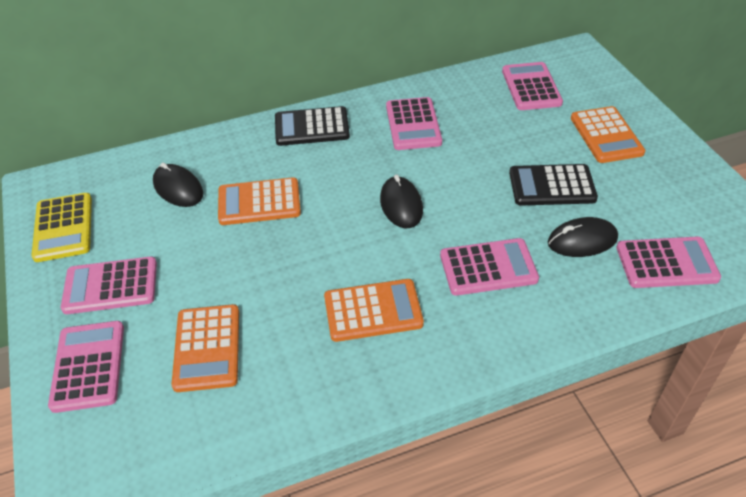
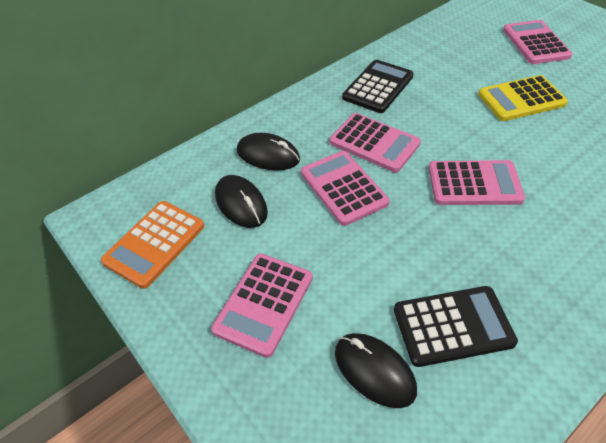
orange calculator: 4 -> 1
pink calculator: 6 -> 5

